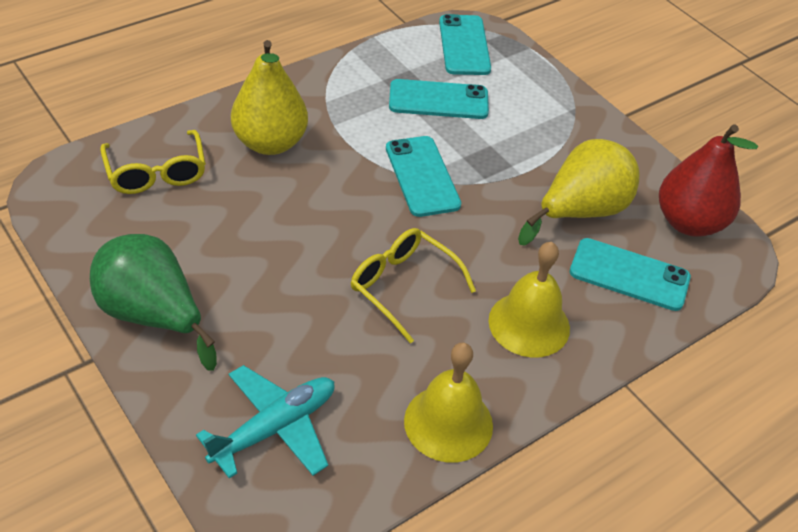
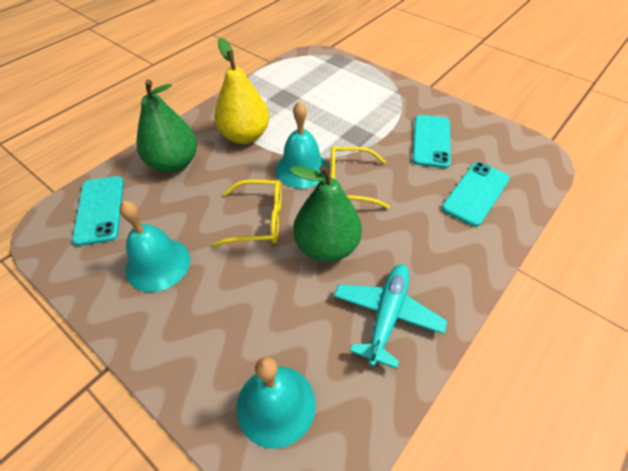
green pear: 1 -> 2
red pear: 1 -> 0
turquoise bell: 0 -> 3
turquoise phone: 4 -> 3
yellow bell: 2 -> 0
yellow pear: 2 -> 1

